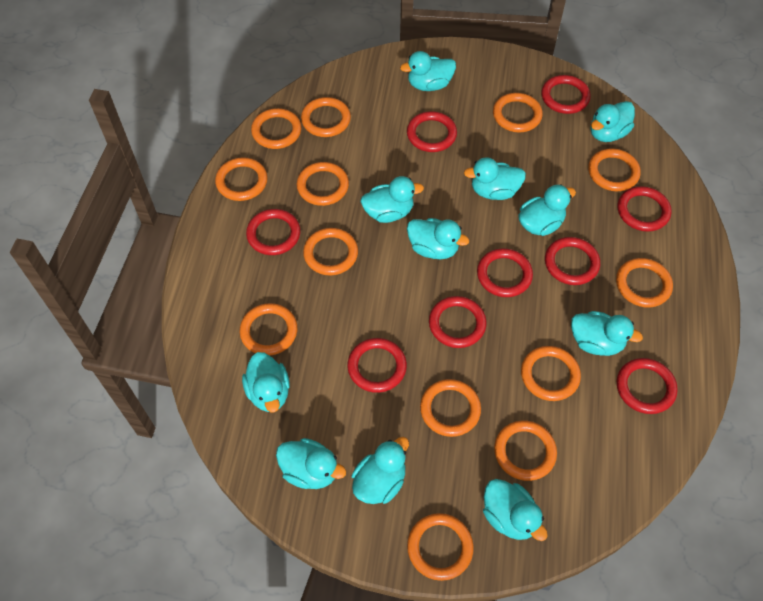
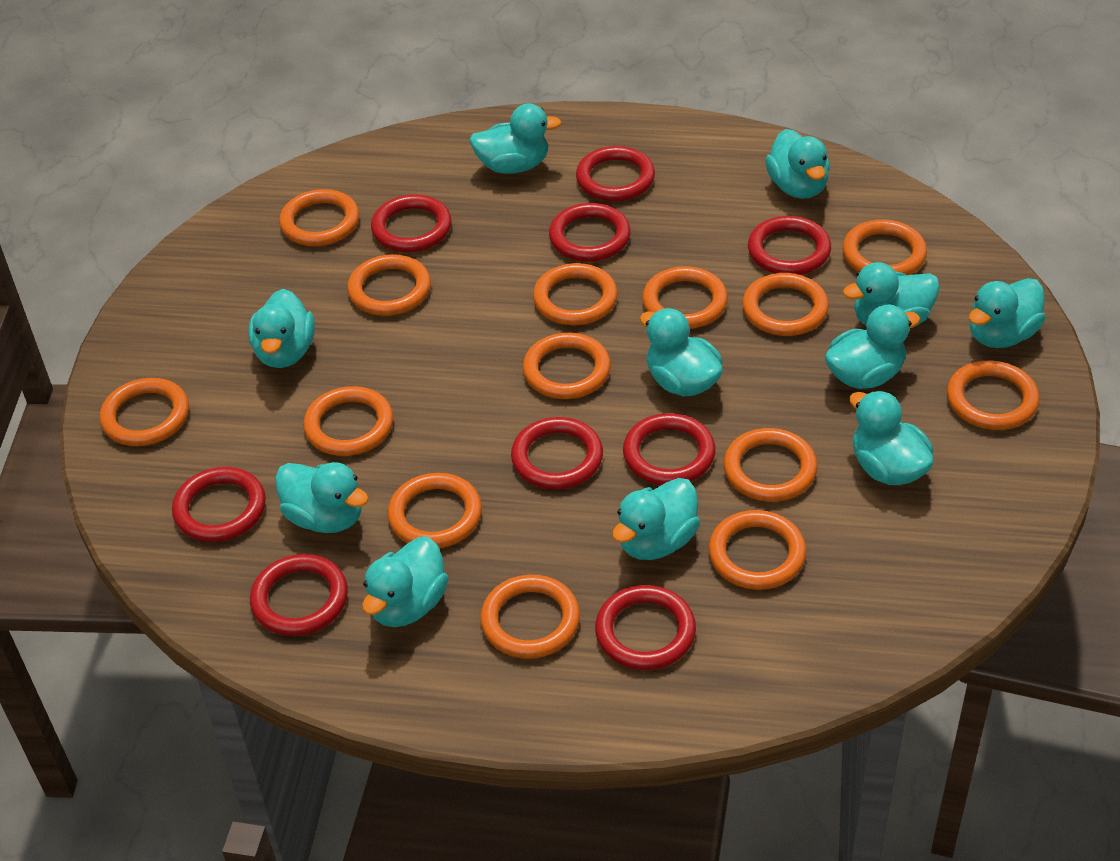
orange ring: 13 -> 14

